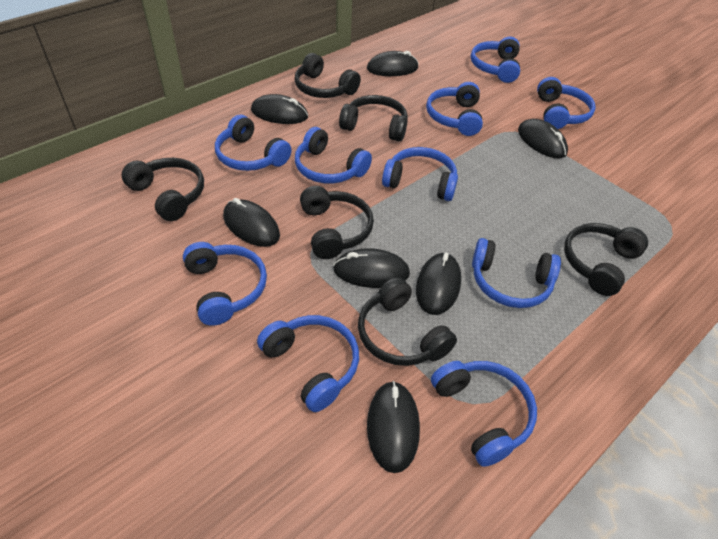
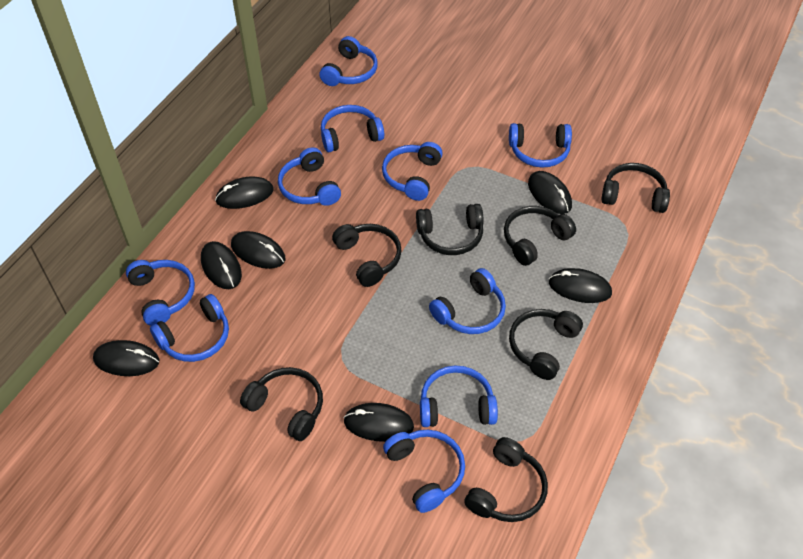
black headphones: 6 -> 7

